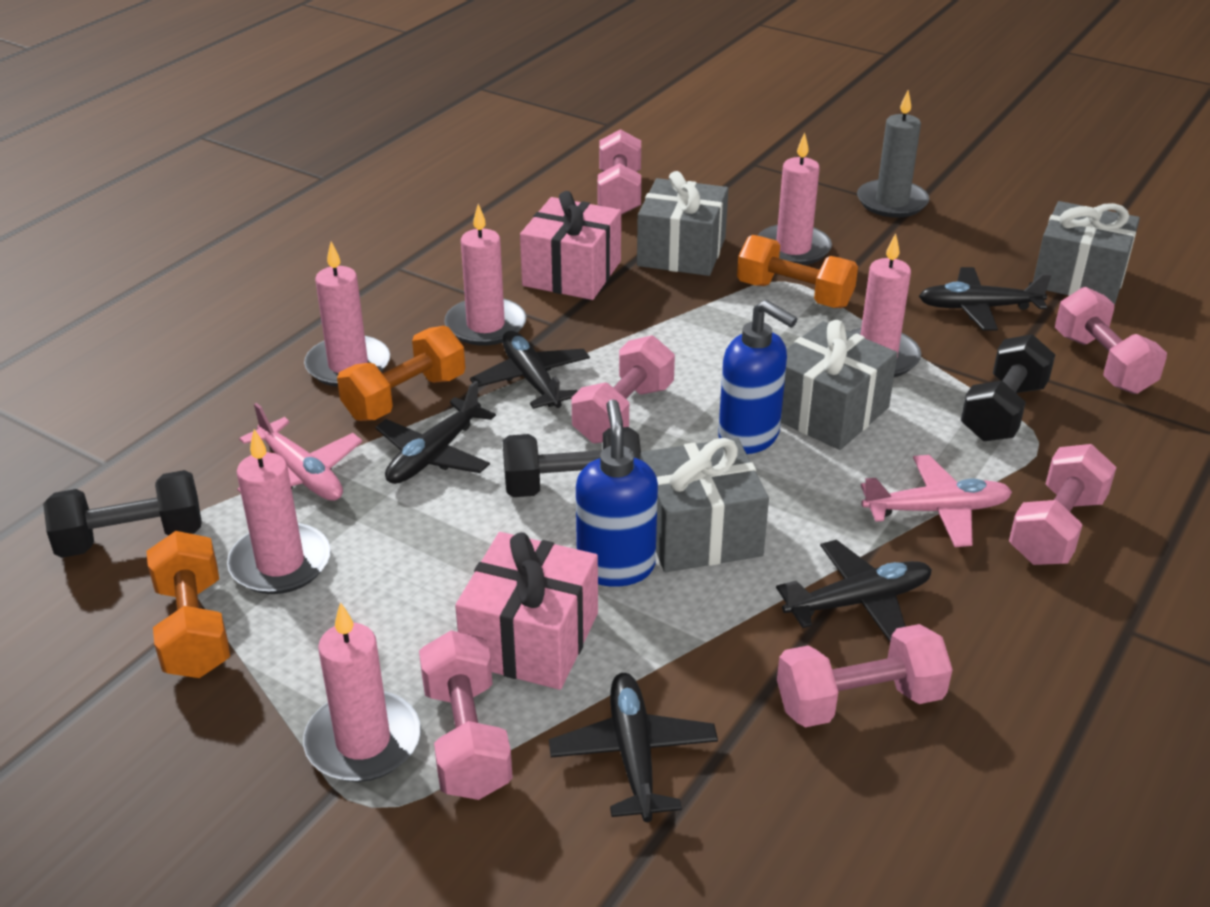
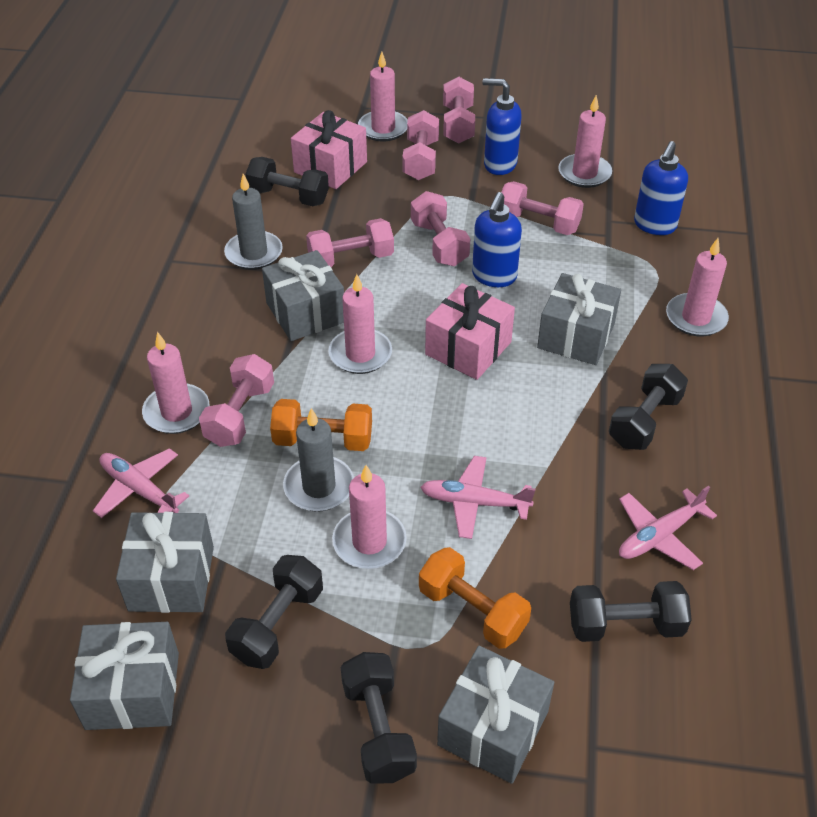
black dumbbell: 3 -> 5
black plane: 5 -> 0
blue soap dispenser: 2 -> 3
grey candle: 1 -> 2
grey gift: 4 -> 5
orange dumbbell: 3 -> 2
pink plane: 2 -> 3

